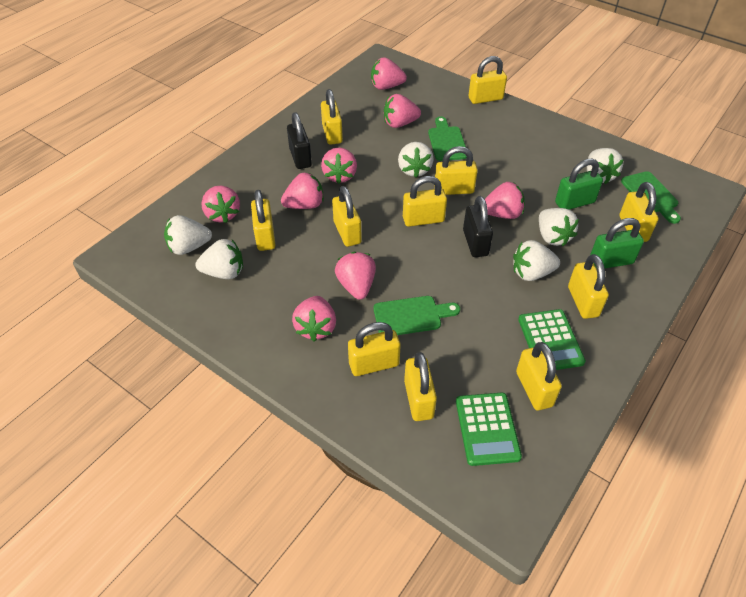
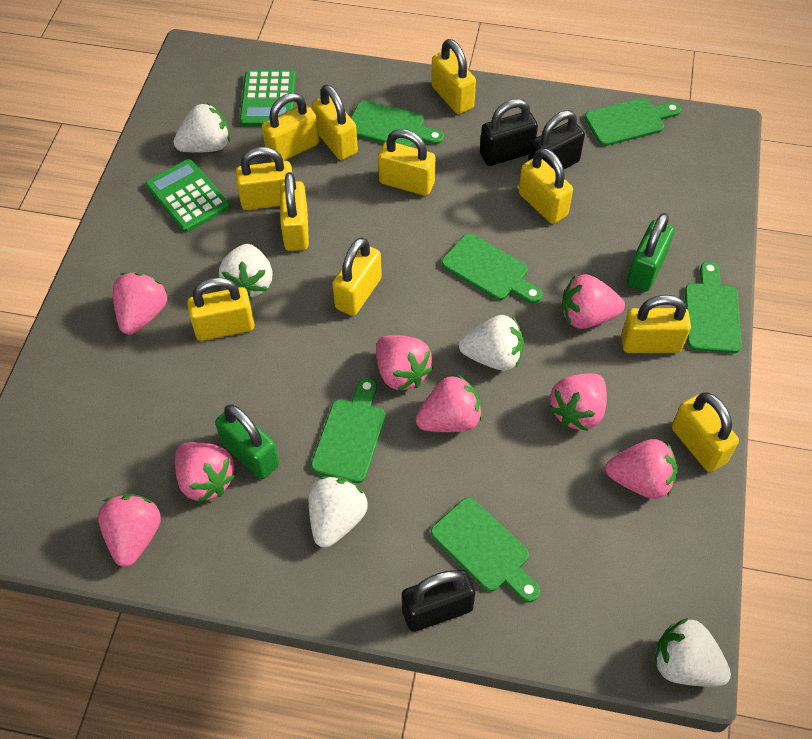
black padlock: 2 -> 3
green cutting board: 3 -> 6
white strawberry: 6 -> 5

